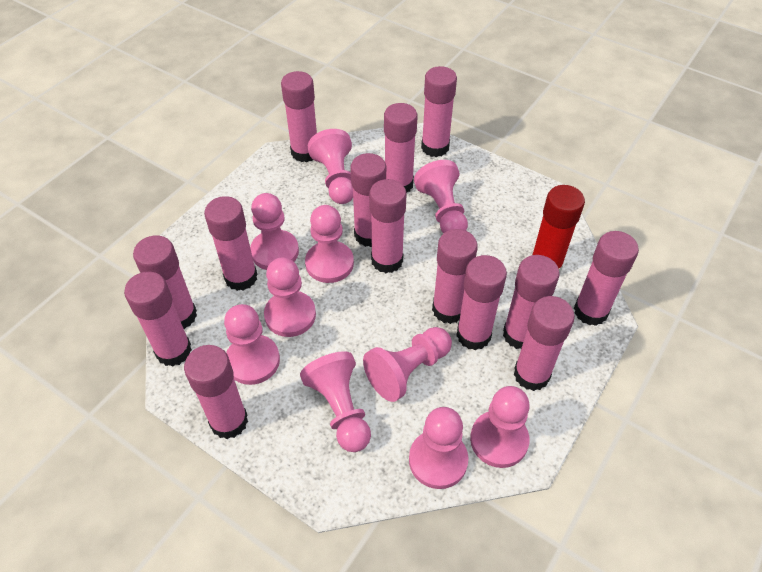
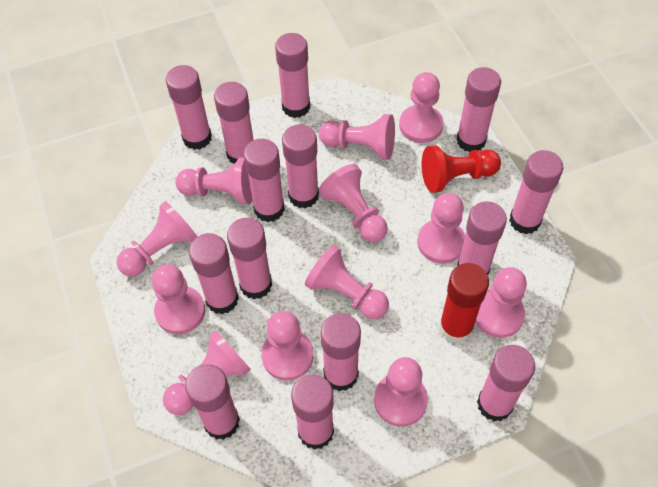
pink pawn: 10 -> 12
red pawn: 0 -> 1

